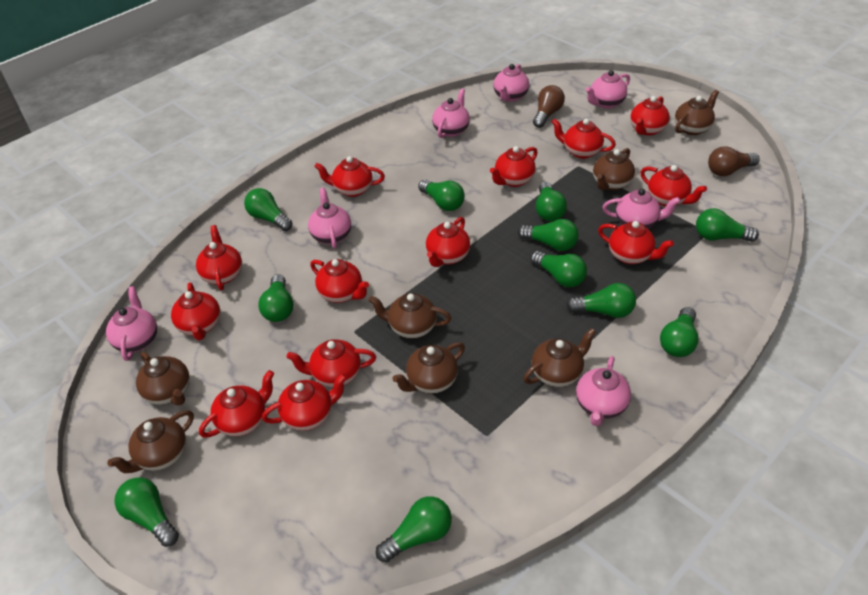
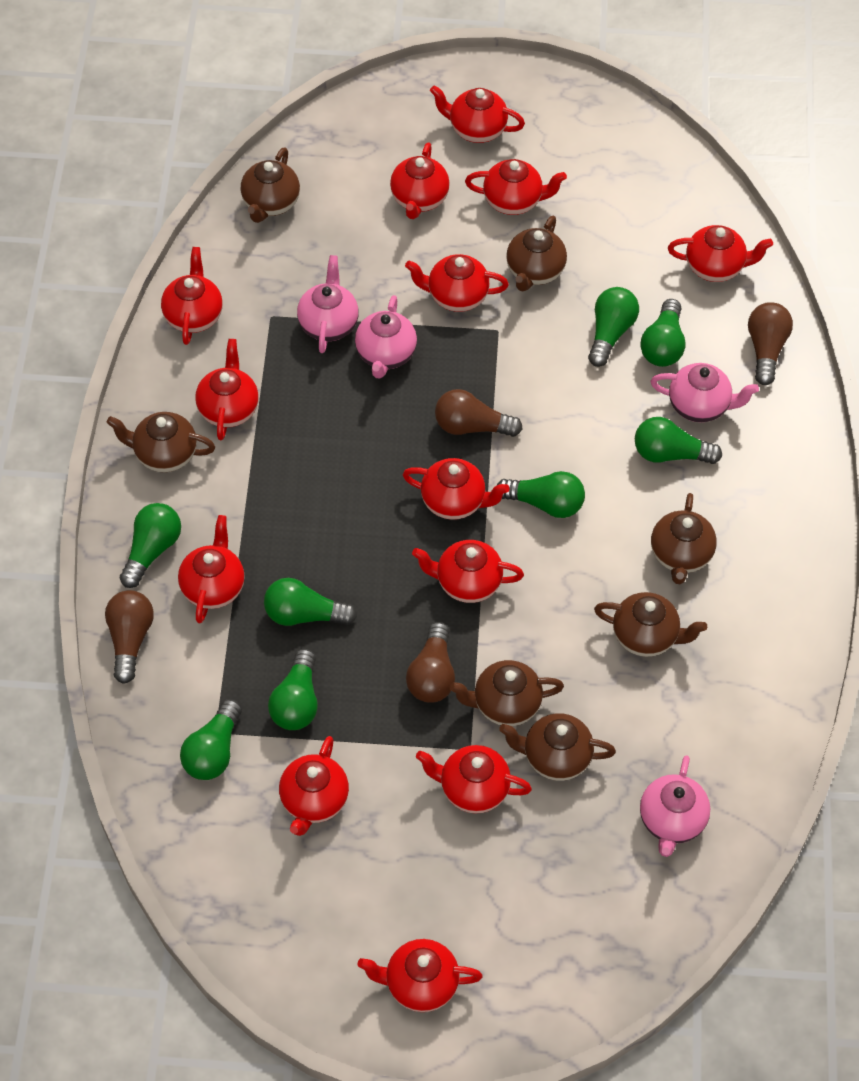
brown light bulb: 2 -> 4
green light bulb: 11 -> 8
pink teapot: 7 -> 4

